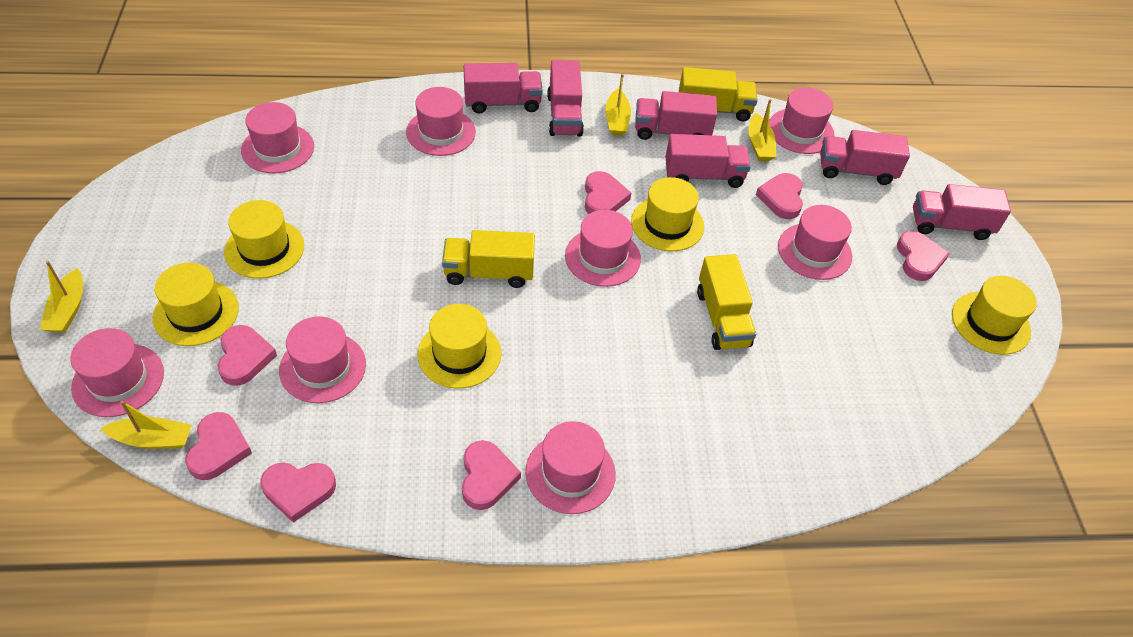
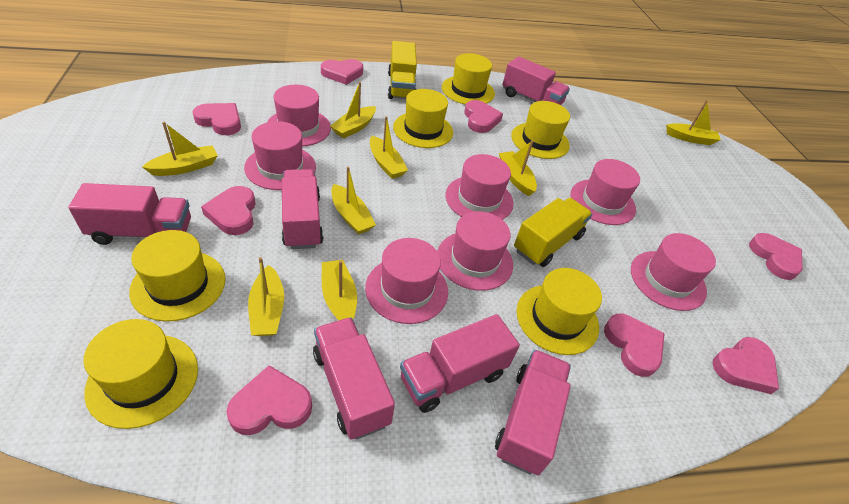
pink hat: 8 -> 7
pink heart: 7 -> 8
yellow boat: 4 -> 8
yellow hat: 5 -> 6
yellow truck: 3 -> 2

